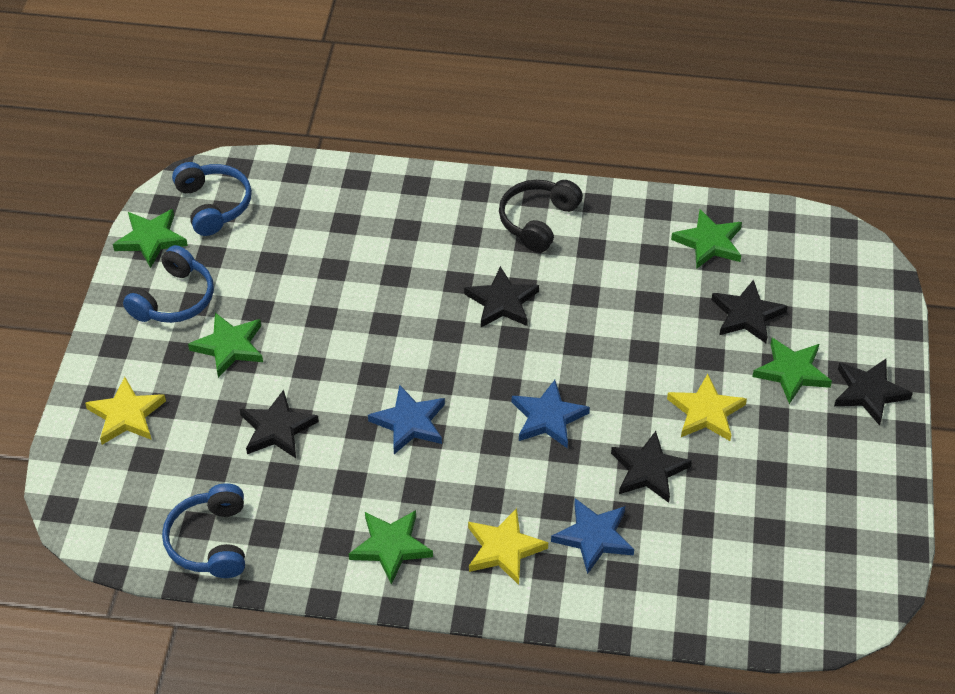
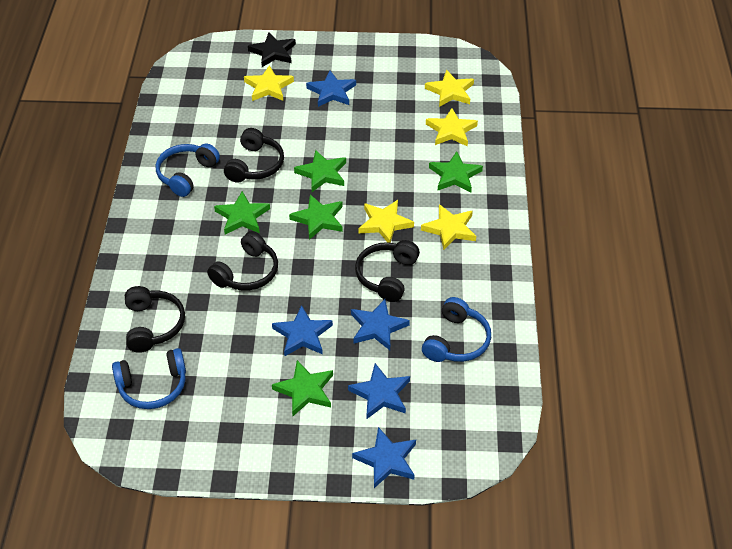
black headphones: 1 -> 4
black star: 5 -> 1
blue star: 3 -> 5
yellow star: 3 -> 5

